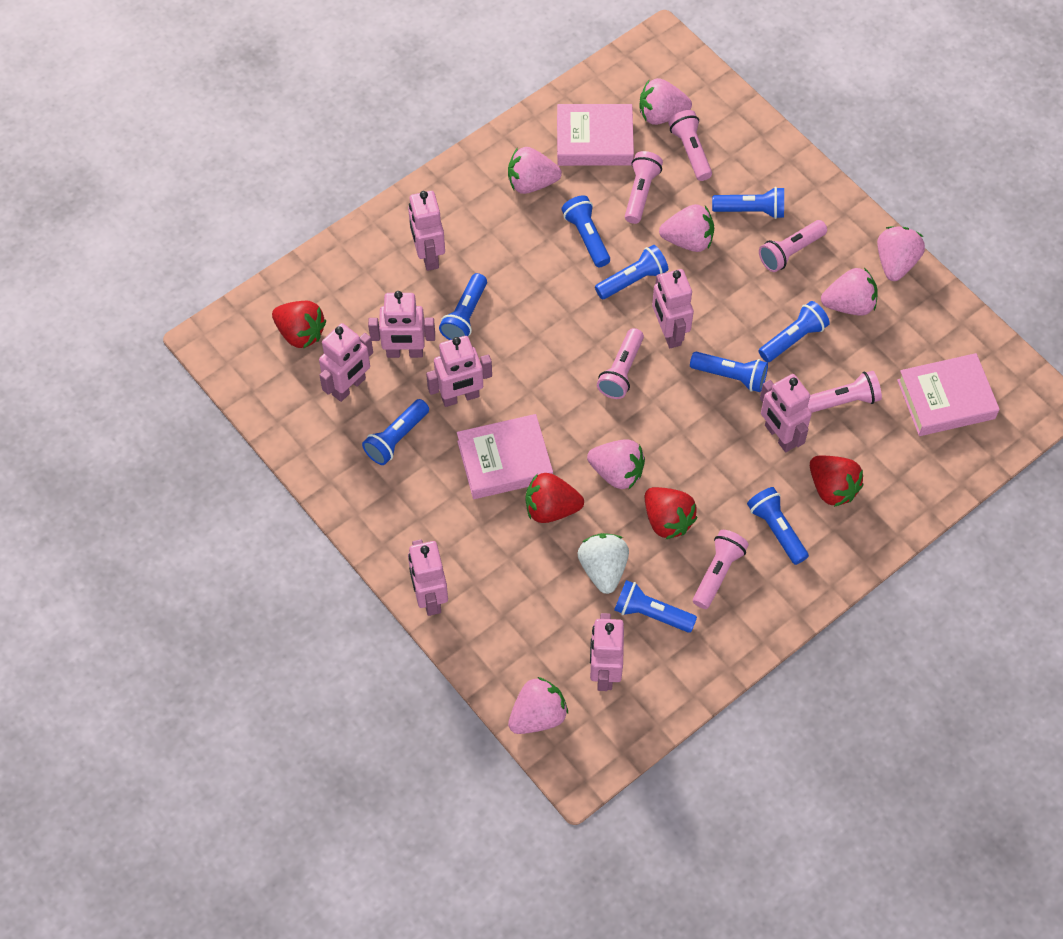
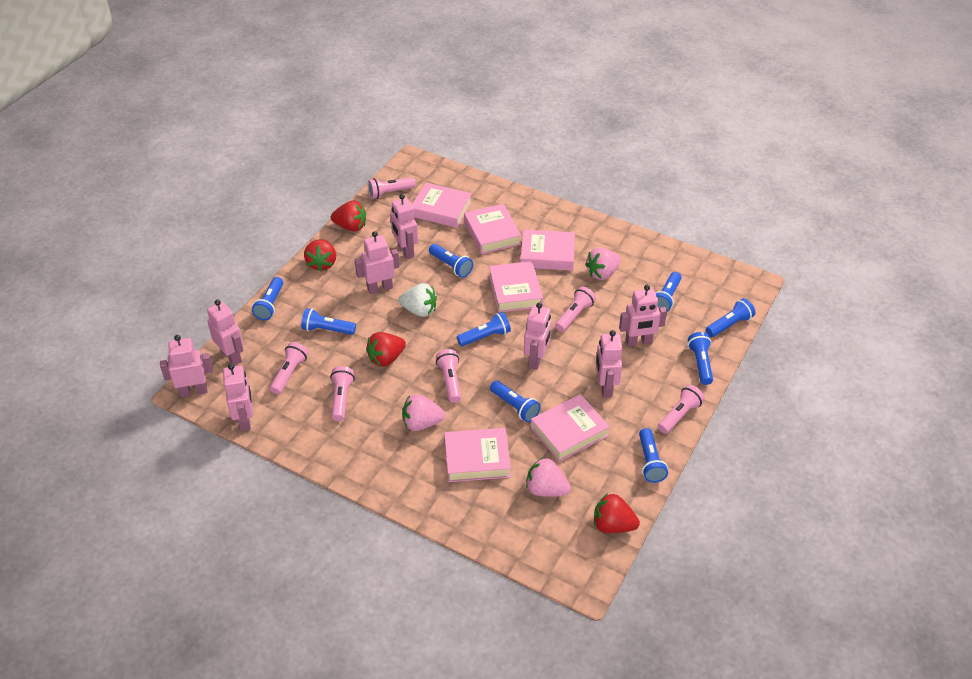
pink book: 3 -> 6
pink strawberry: 7 -> 3

